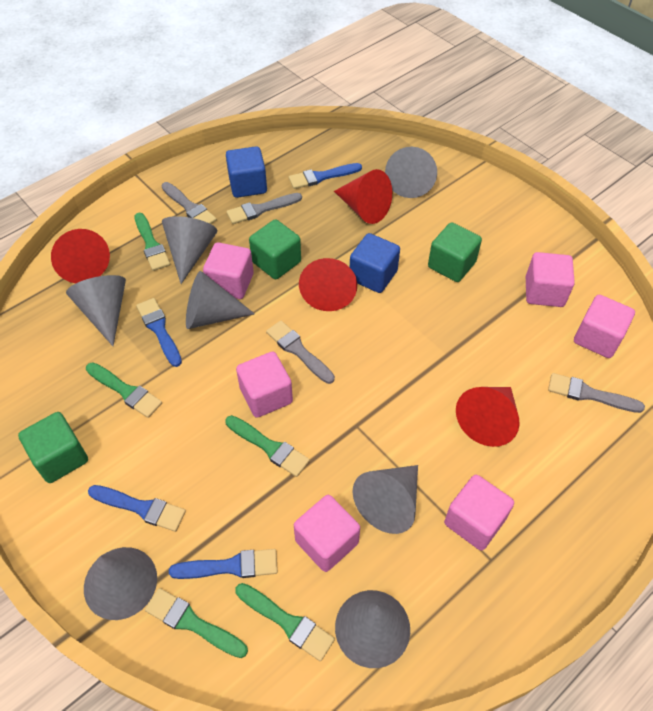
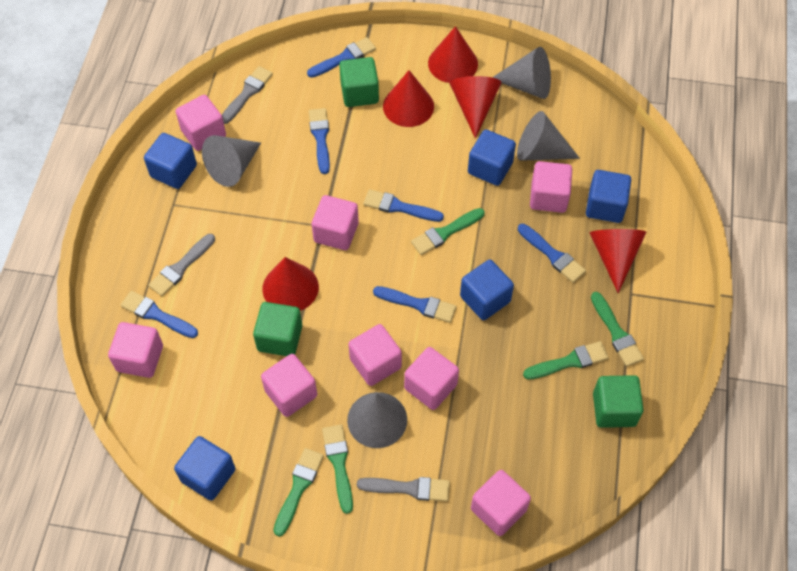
blue brush: 4 -> 6
blue cube: 2 -> 5
grey brush: 4 -> 3
grey cone: 7 -> 4
pink cube: 6 -> 8
red cone: 4 -> 5

